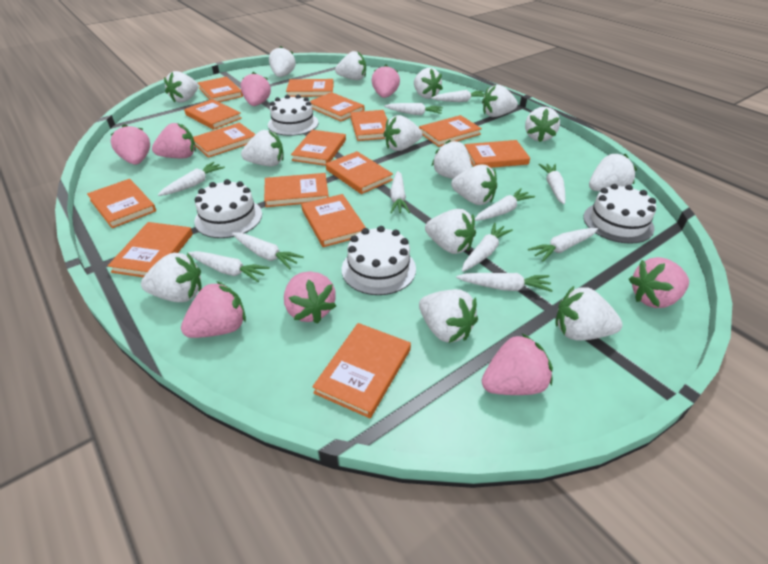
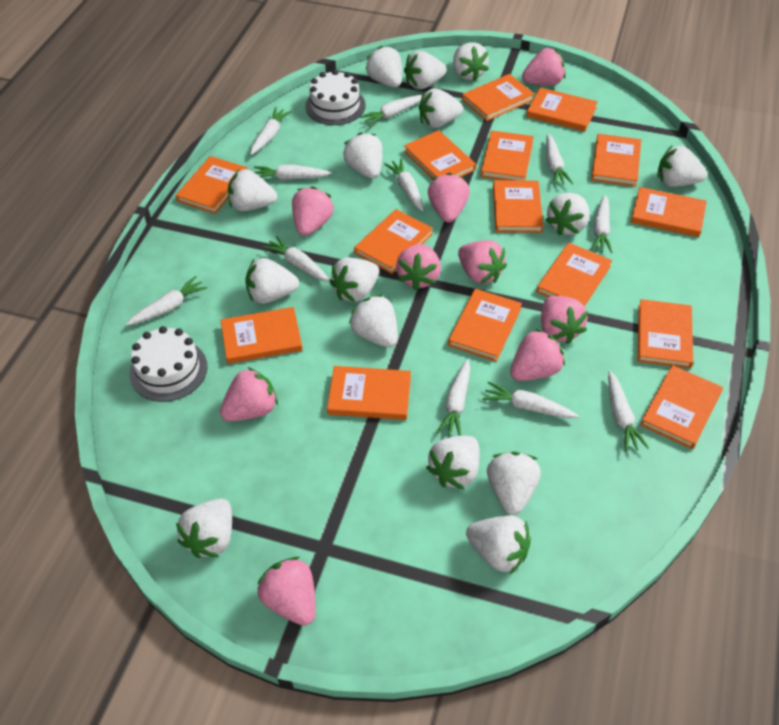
pink strawberry: 8 -> 9
white cake: 4 -> 2

